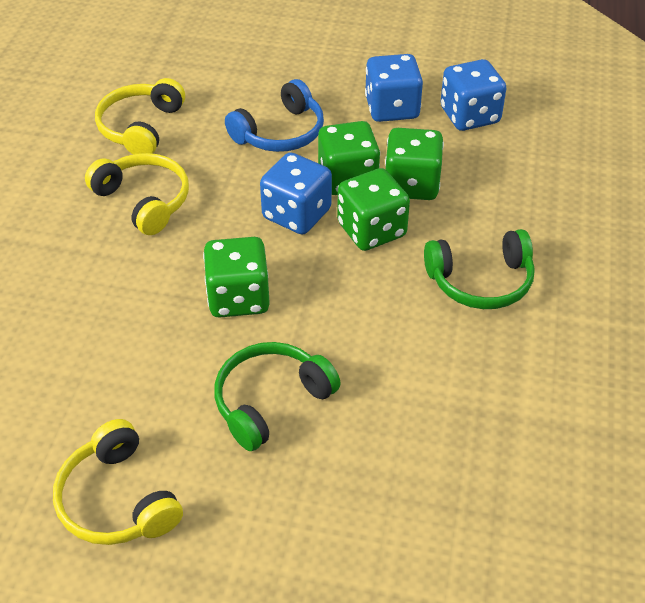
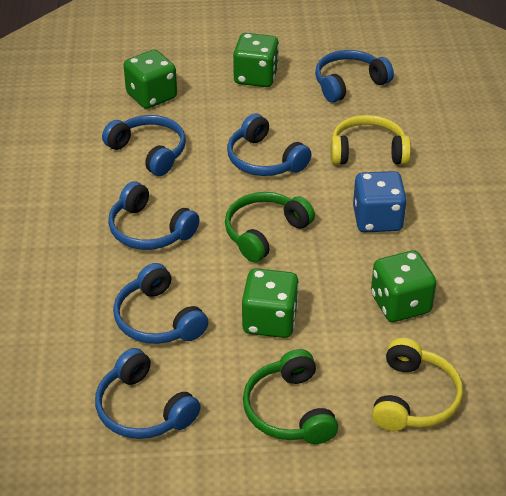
blue dice: 3 -> 1
blue headphones: 1 -> 6
yellow headphones: 3 -> 2

